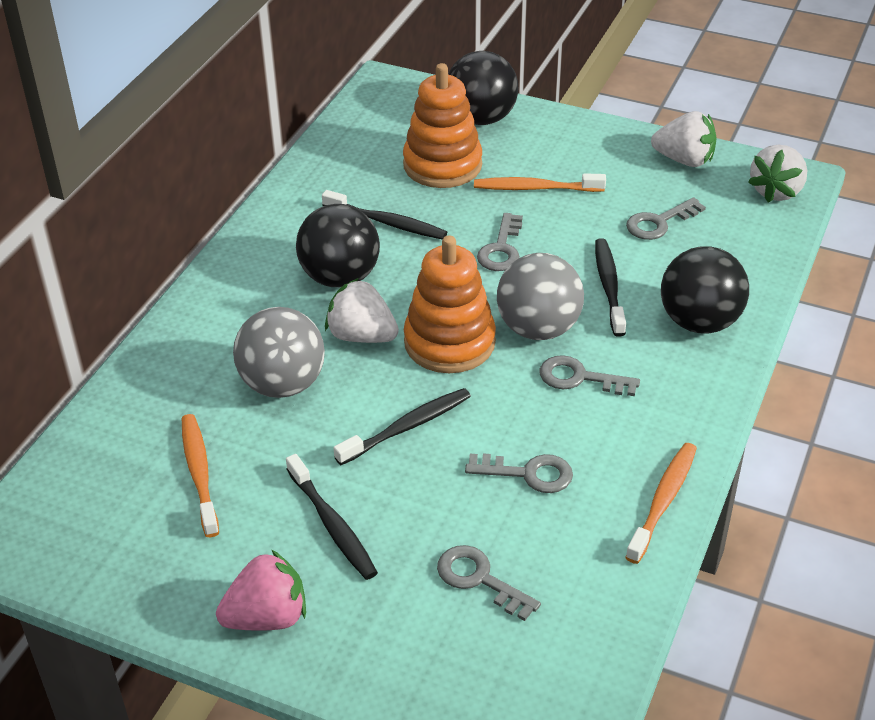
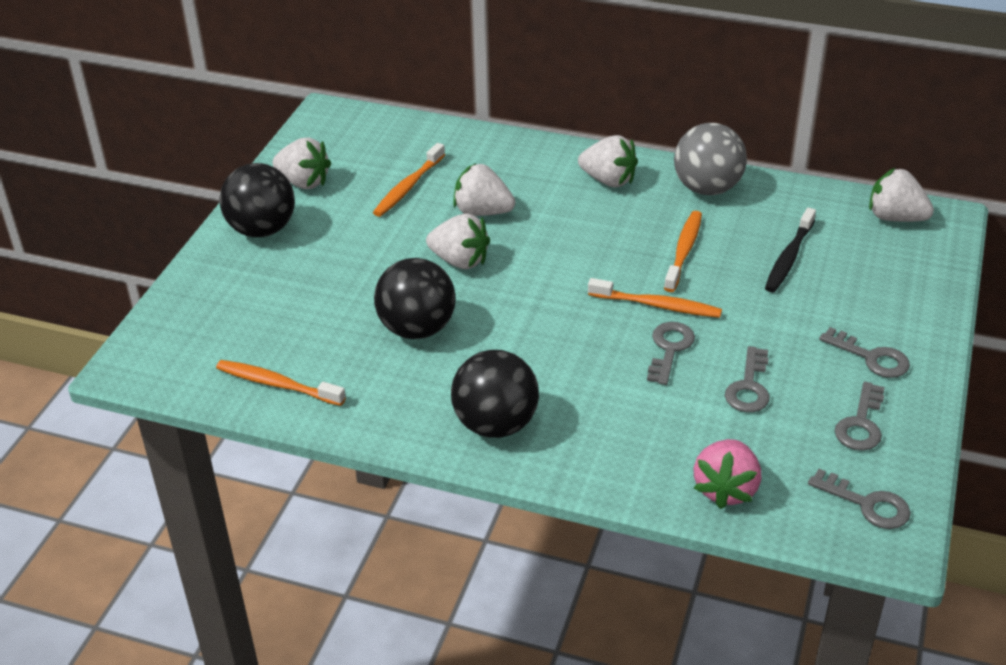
black toothbrush: 4 -> 1
grey ball: 2 -> 1
orange stacking toy: 2 -> 0
orange toothbrush: 3 -> 4
white strawberry: 3 -> 5

